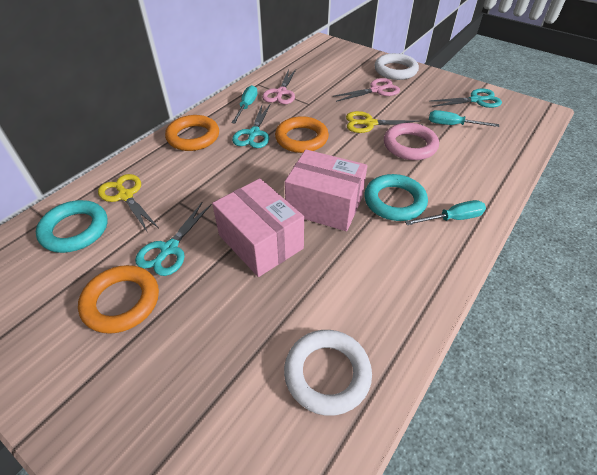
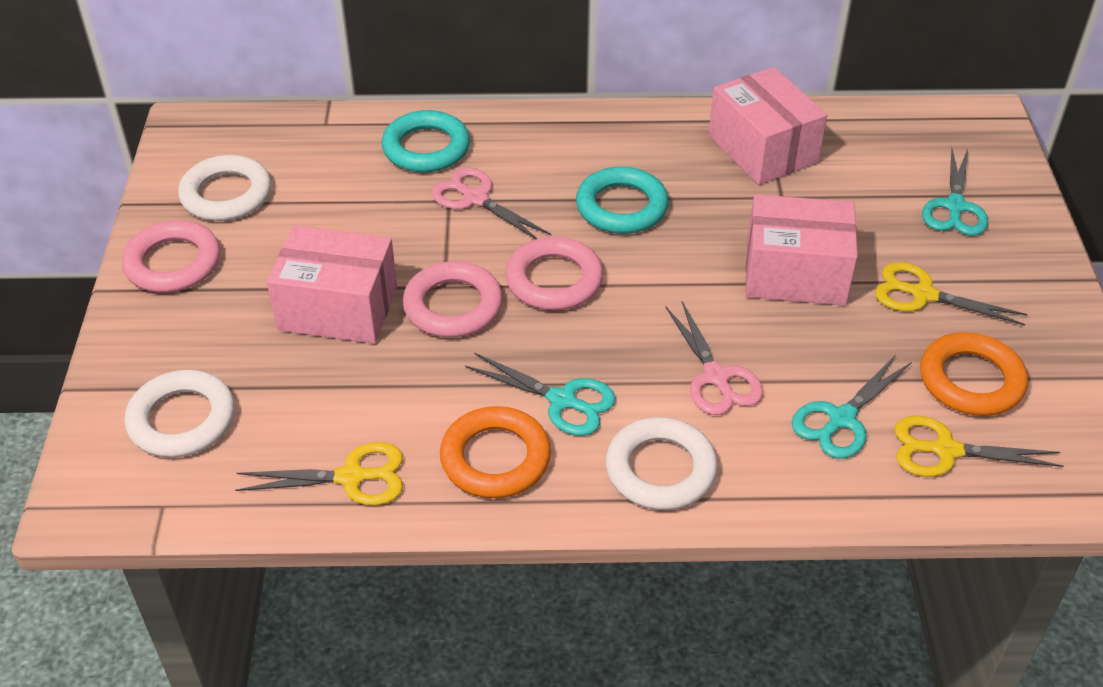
orange ring: 3 -> 2
pink box: 2 -> 3
pink ring: 1 -> 3
turquoise screwdriver: 3 -> 0
white ring: 2 -> 3
yellow scissors: 2 -> 3

